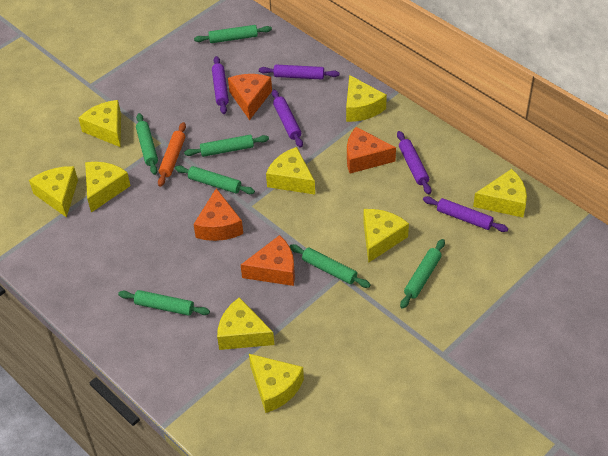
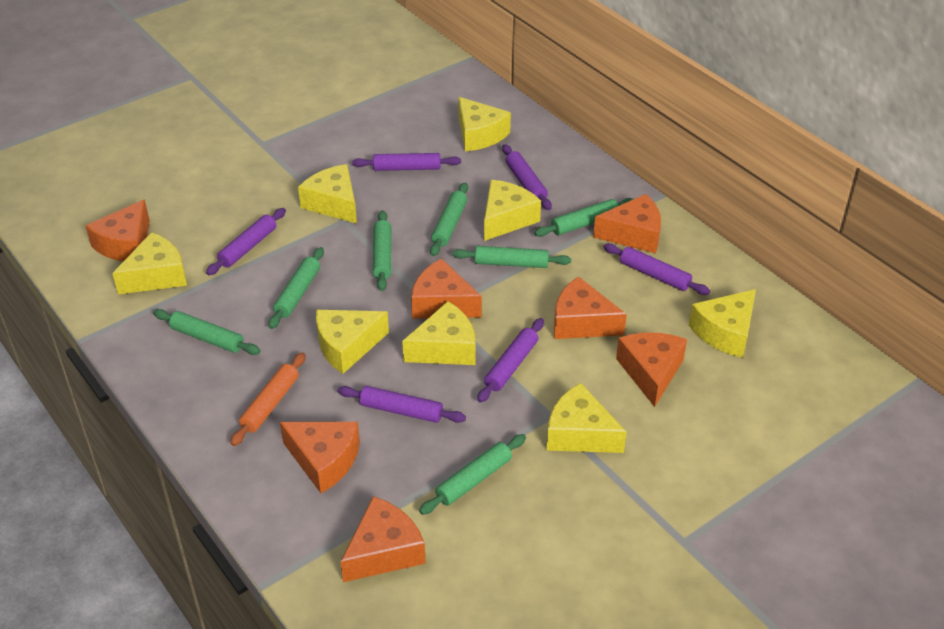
orange cheese: 4 -> 7
purple rolling pin: 5 -> 6
yellow cheese: 9 -> 8

